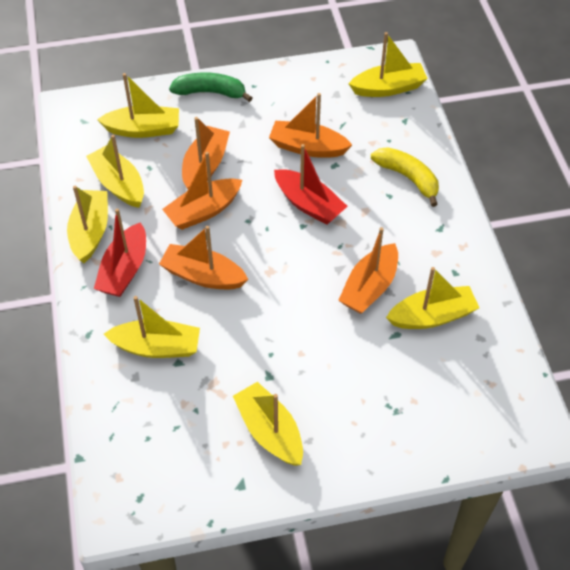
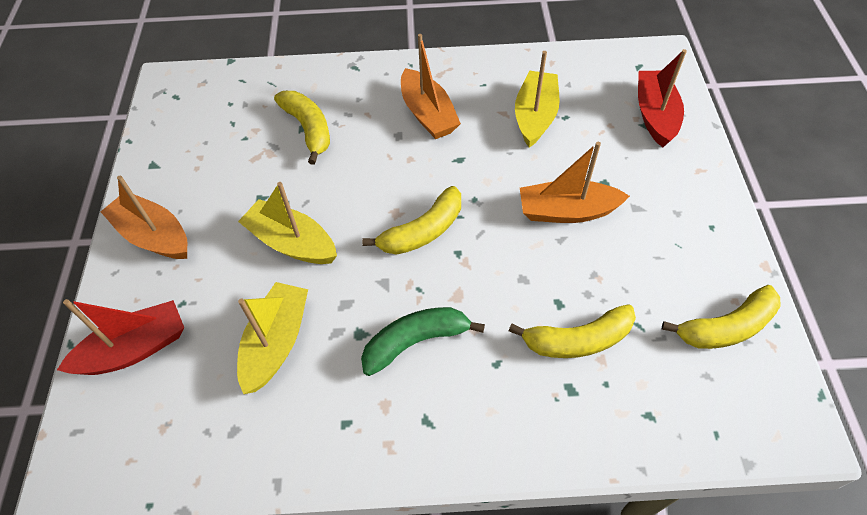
orange boat: 5 -> 3
yellow banana: 1 -> 4
yellow boat: 7 -> 3

